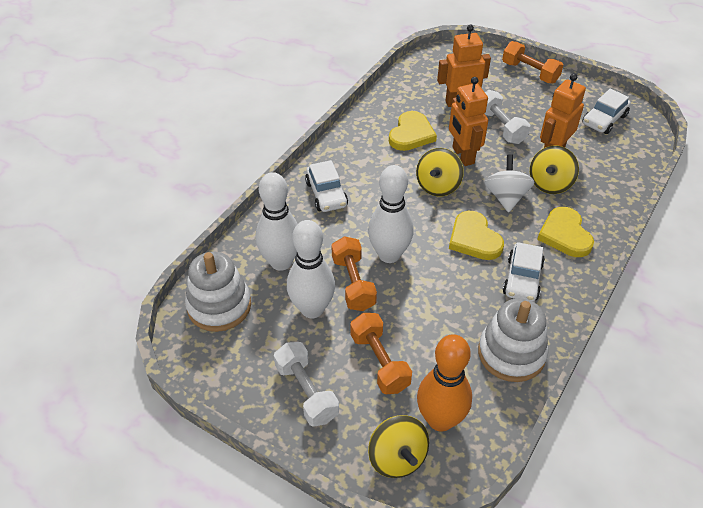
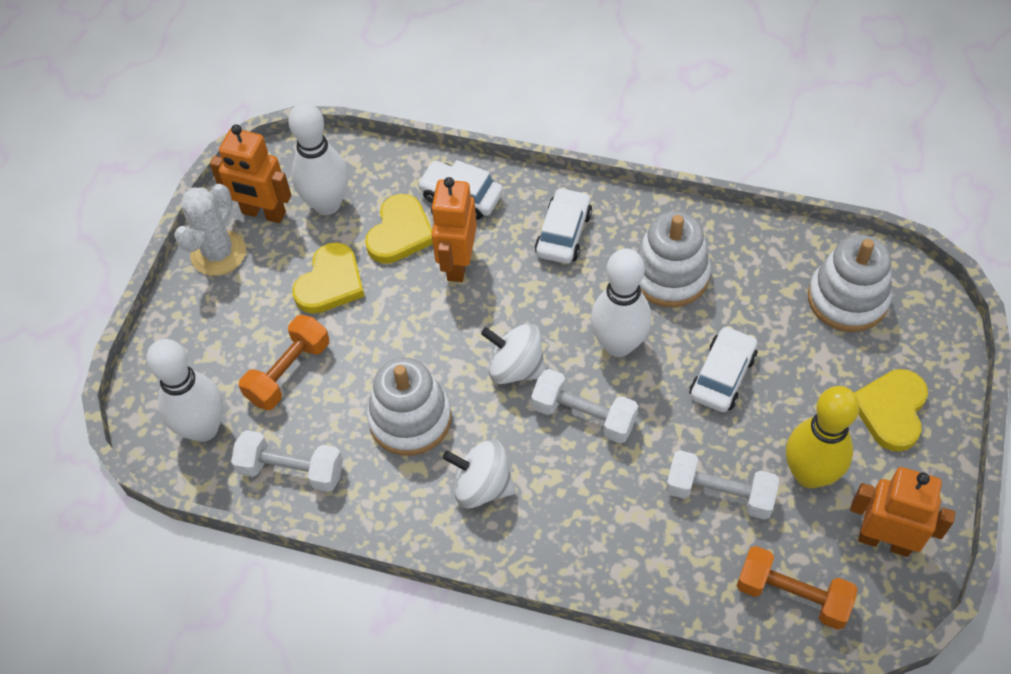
orange bowling pin: 1 -> 0
orange dumbbell: 3 -> 2
white cactus: 0 -> 1
white dumbbell: 2 -> 3
white spinning top: 1 -> 2
white stacking toy: 2 -> 3
yellow bowling pin: 0 -> 1
yellow spinning top: 3 -> 0

